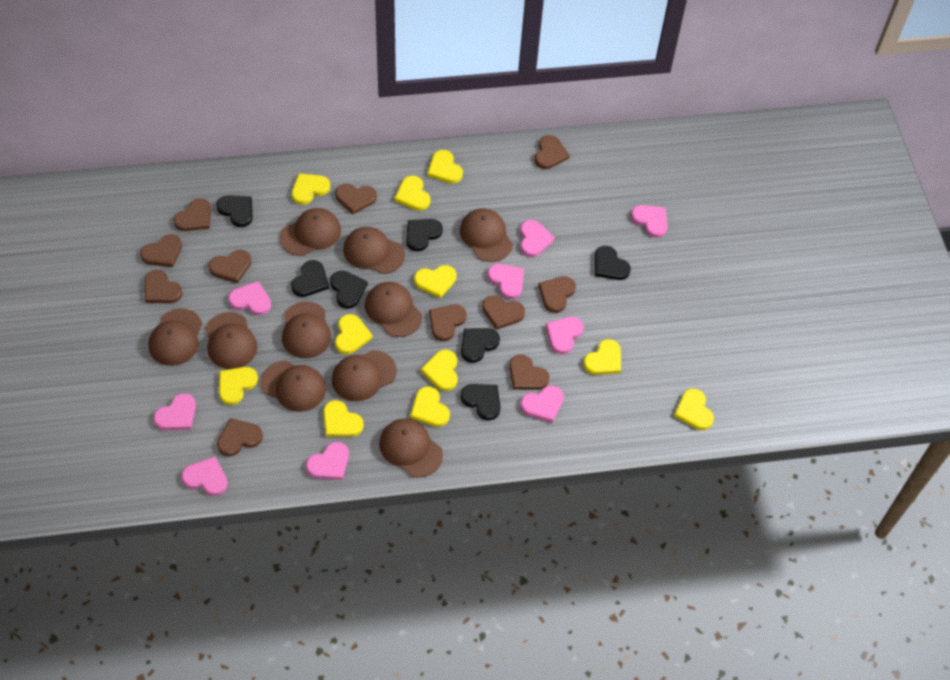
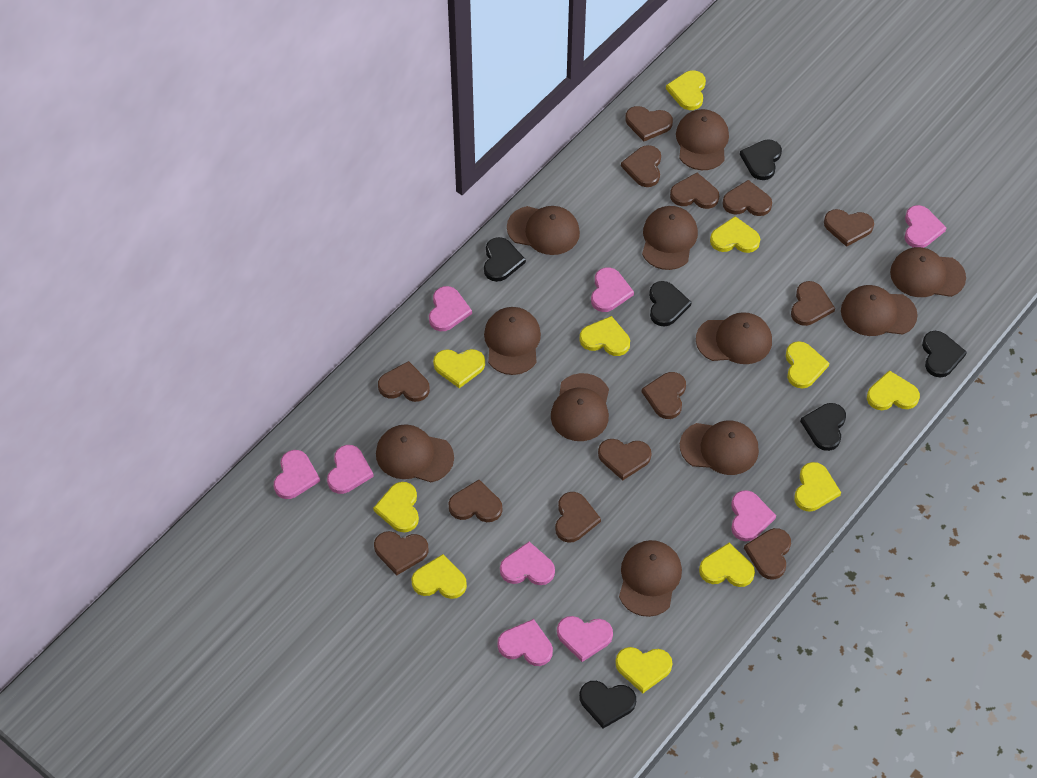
black heart: 7 -> 6
brown cap: 10 -> 11
brown heart: 11 -> 13

